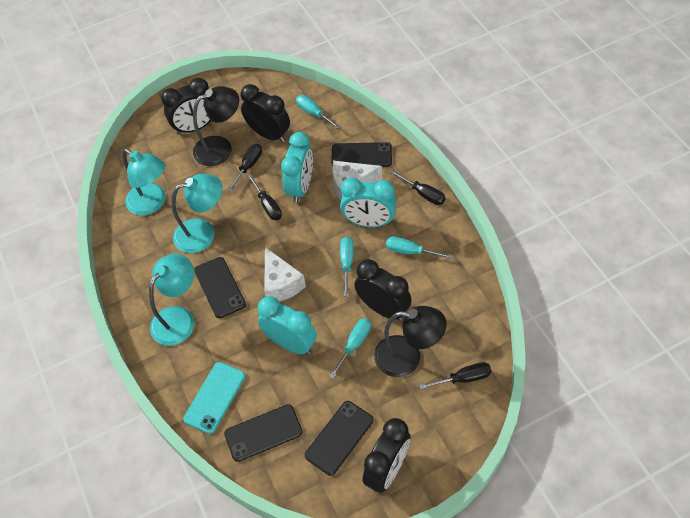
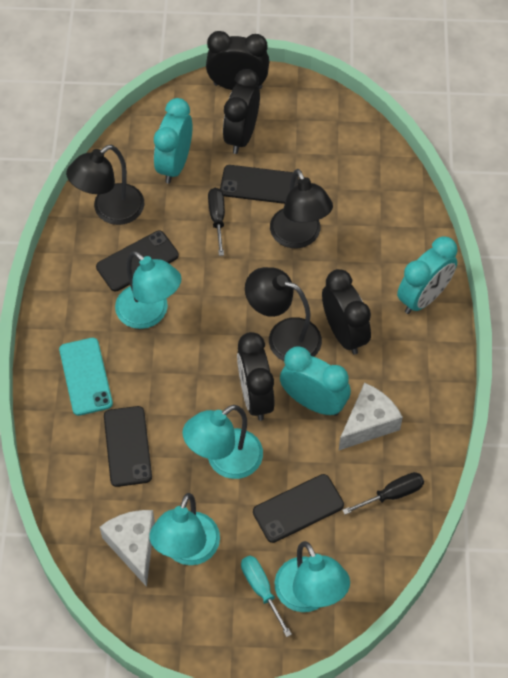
black lamp: 2 -> 3
black screwdriver: 4 -> 2
turquoise lamp: 3 -> 4
turquoise screwdriver: 4 -> 1

